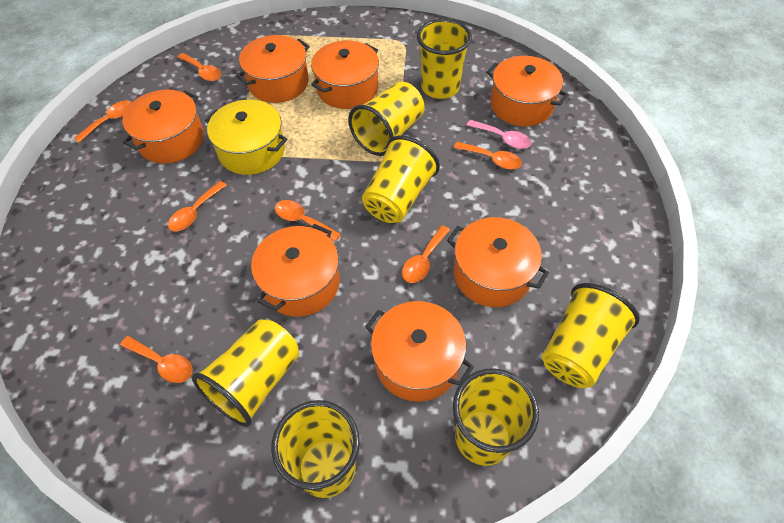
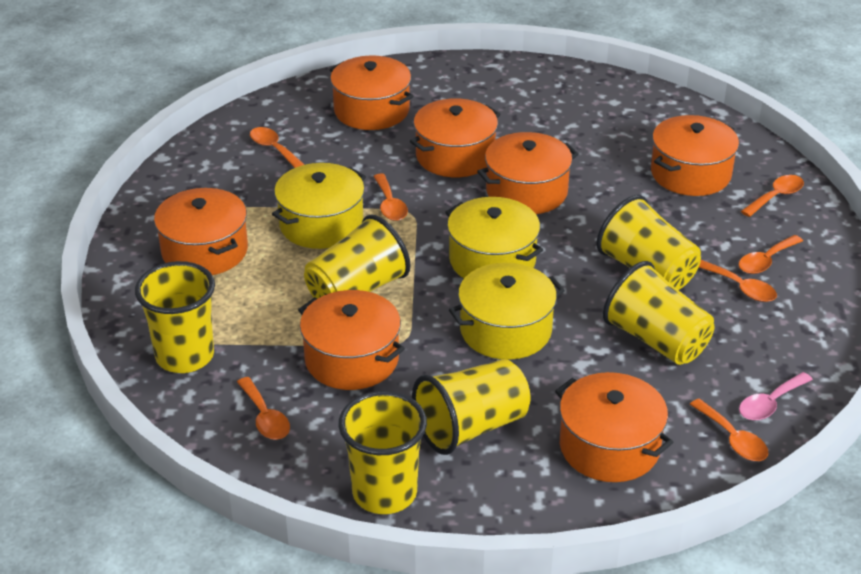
yellow cup: 7 -> 6
yellow pot: 1 -> 3

